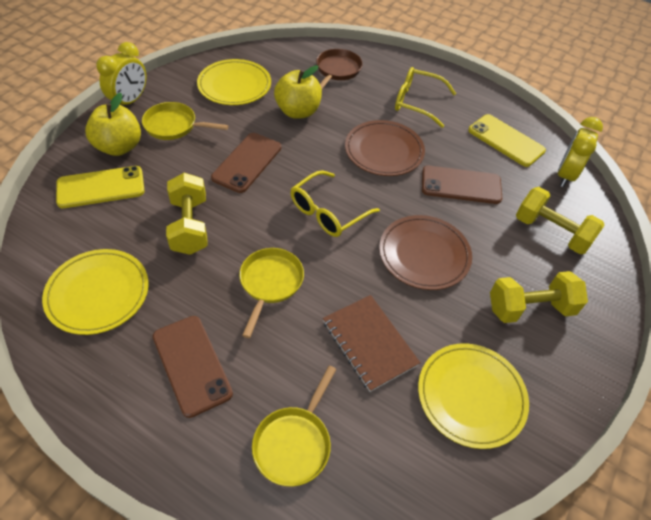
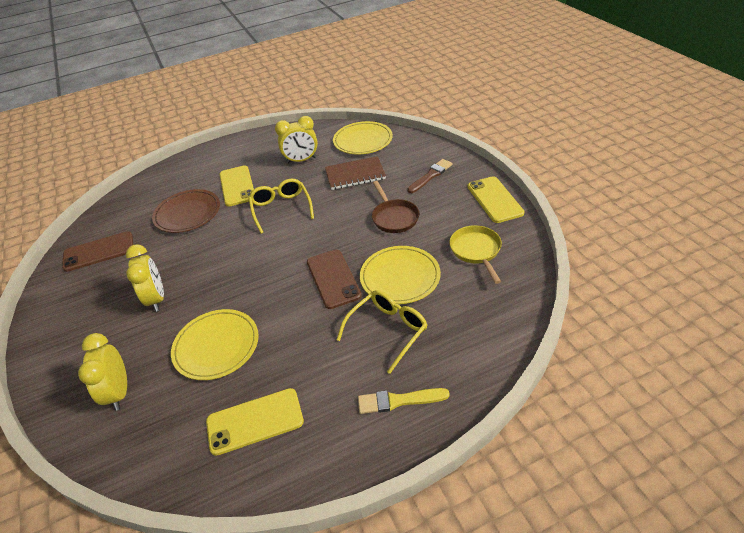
brown brush: 0 -> 1
brown phone: 3 -> 2
brown plate: 2 -> 1
yellow apple: 2 -> 0
yellow brush: 0 -> 1
yellow clock: 2 -> 3
yellow dumbbell: 3 -> 0
yellow pan: 3 -> 1
yellow phone: 2 -> 3

